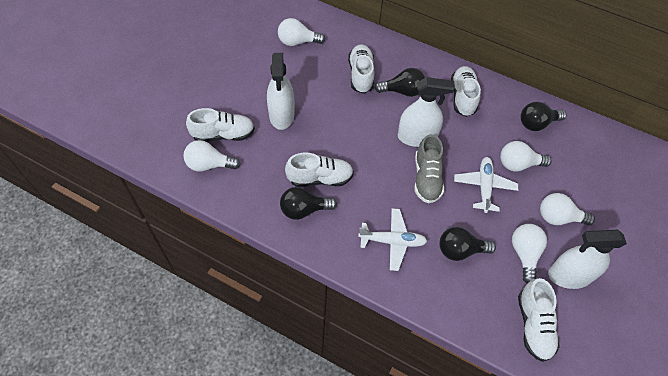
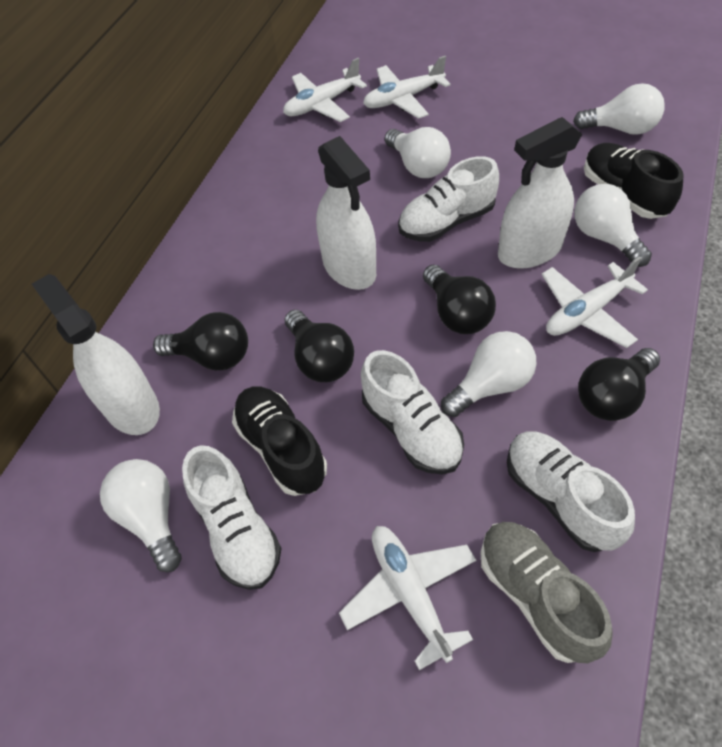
black shoe: 0 -> 2
white plane: 2 -> 4
white shoe: 5 -> 4

